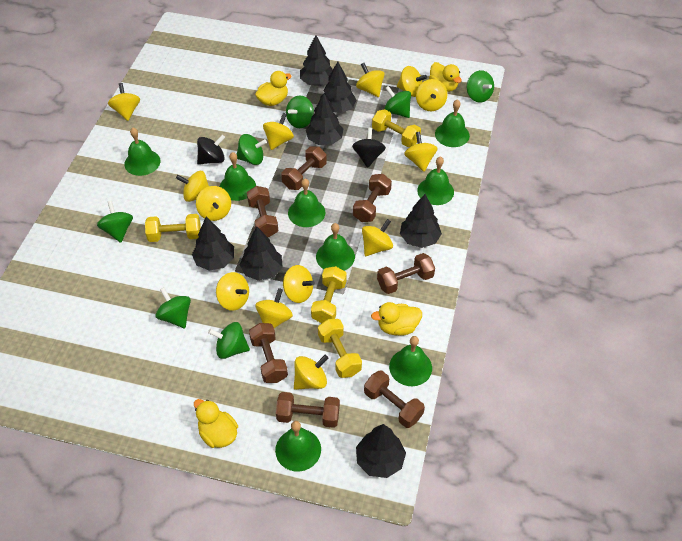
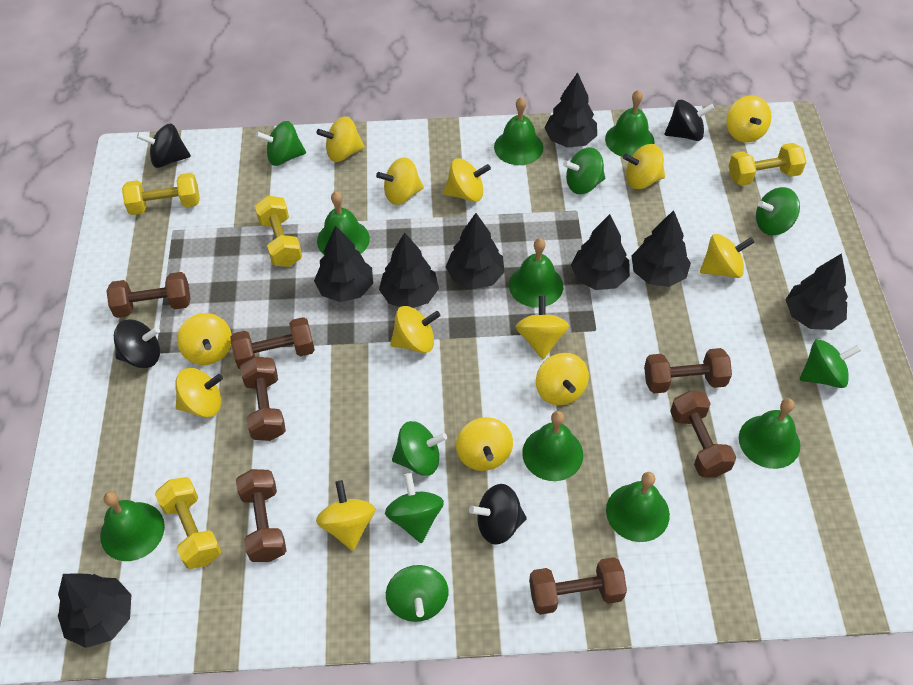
black spinning top: 2 -> 4
black tree: 7 -> 8
yellow duck: 4 -> 0

